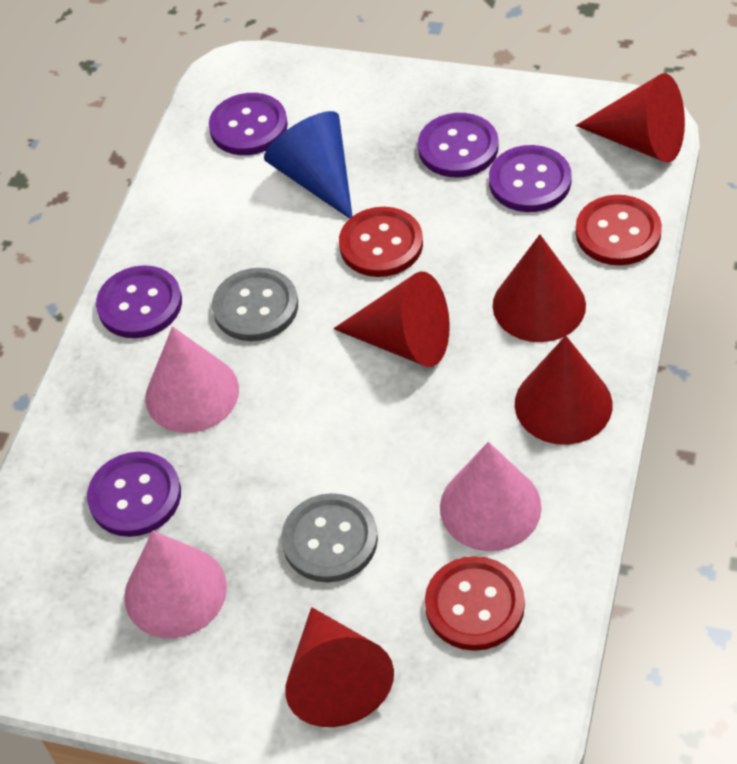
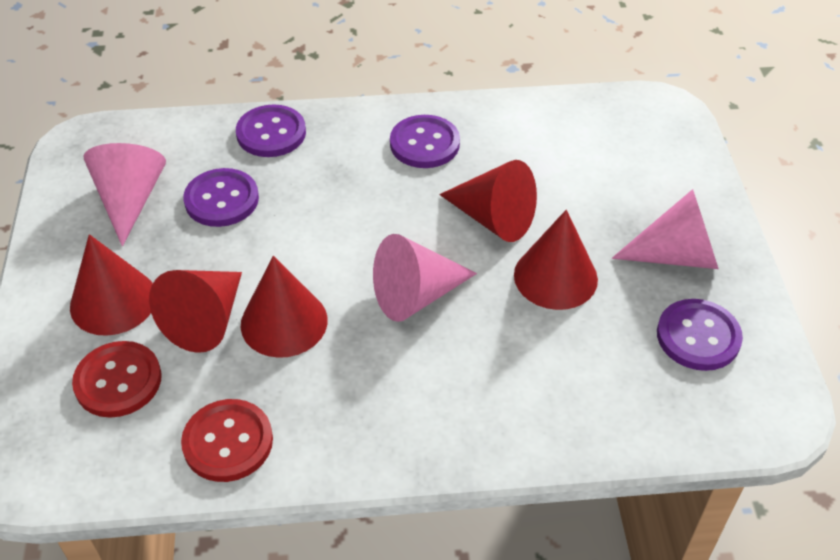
blue cone: 1 -> 0
grey button: 2 -> 0
purple button: 5 -> 4
red button: 3 -> 2

